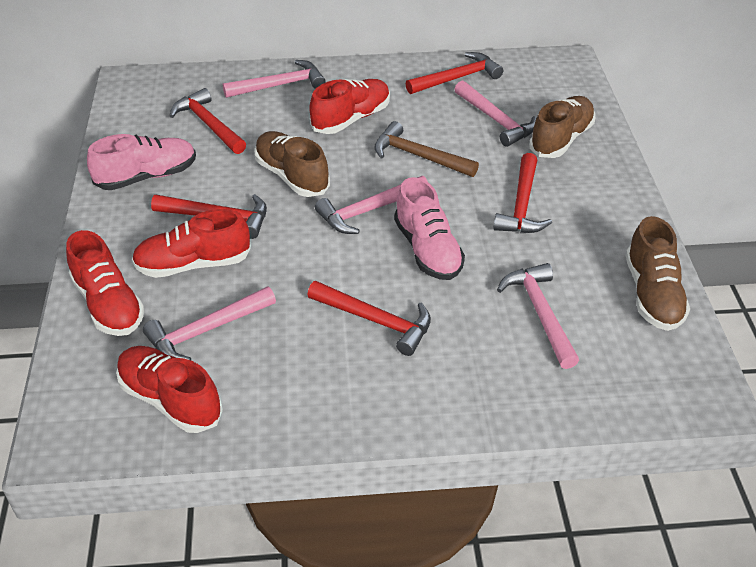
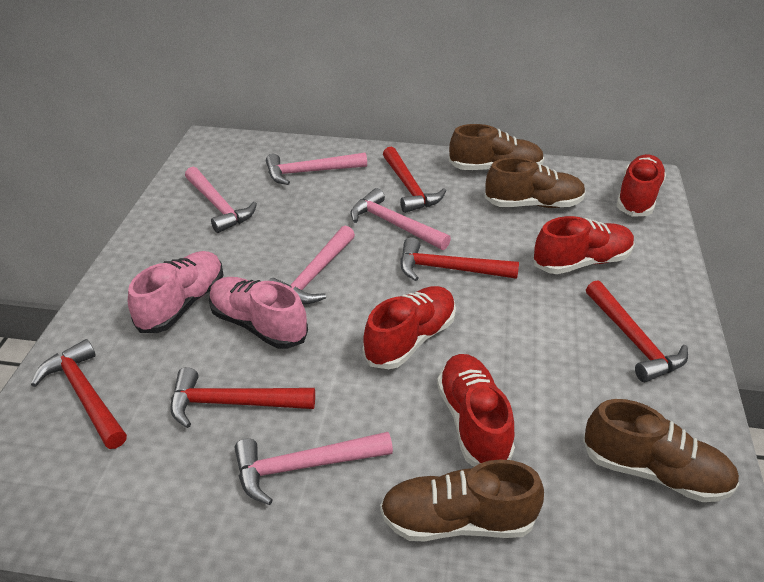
brown hammer: 1 -> 0
brown shoe: 3 -> 4

